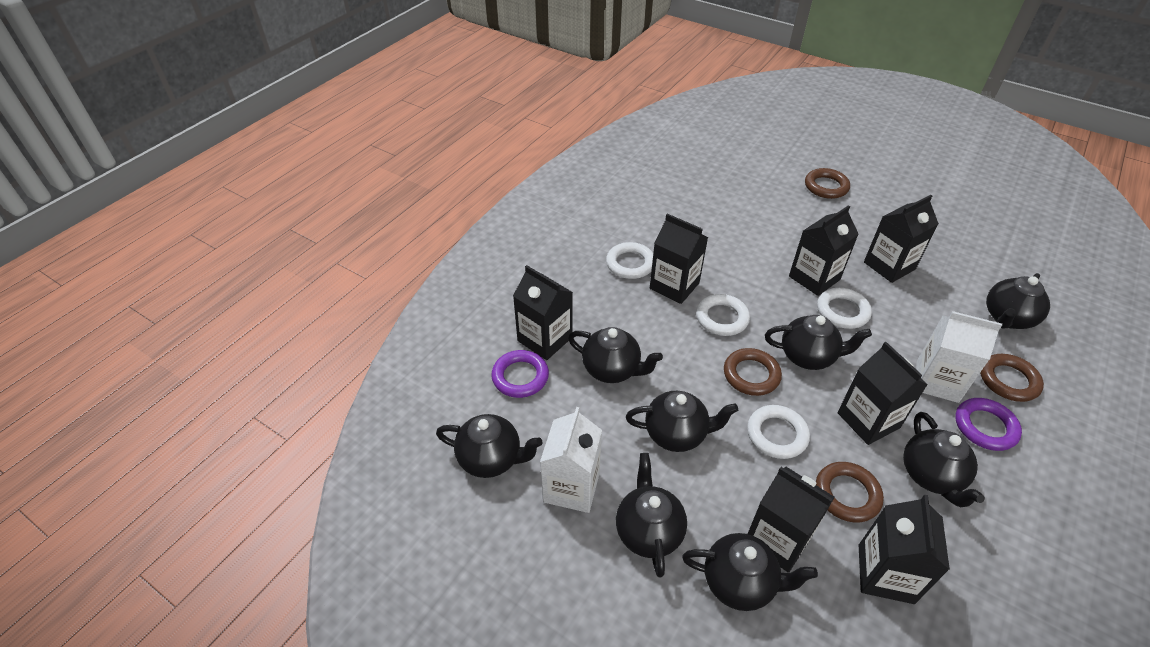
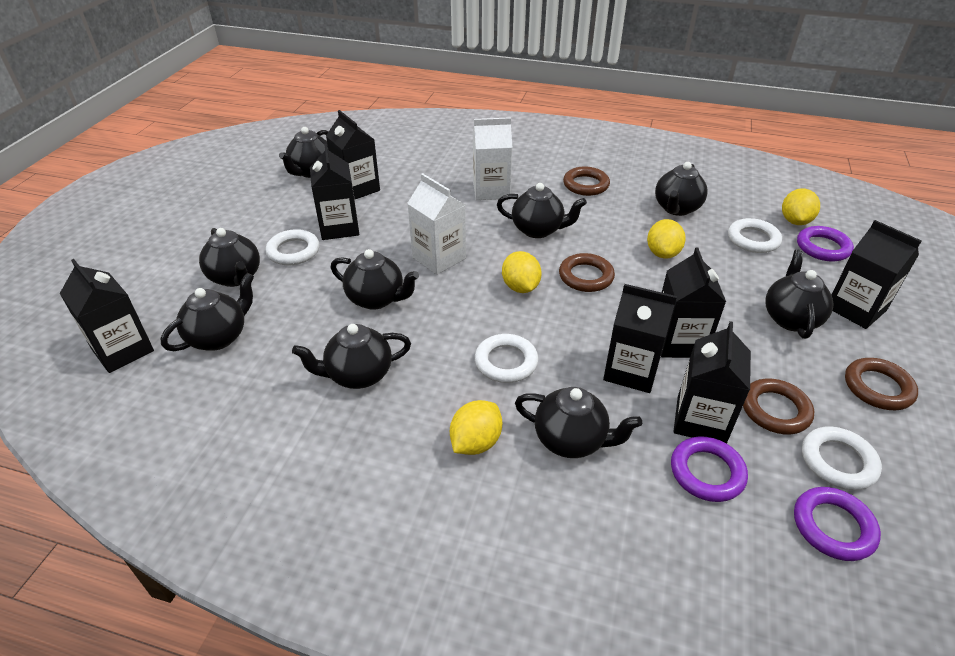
black teapot: 8 -> 9
purple ring: 2 -> 3
yellow lemon: 0 -> 4

